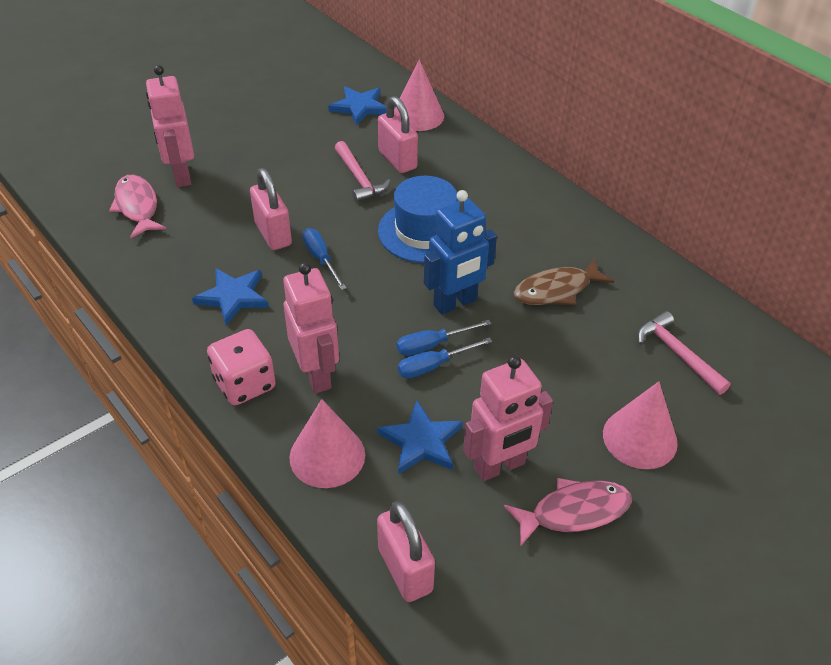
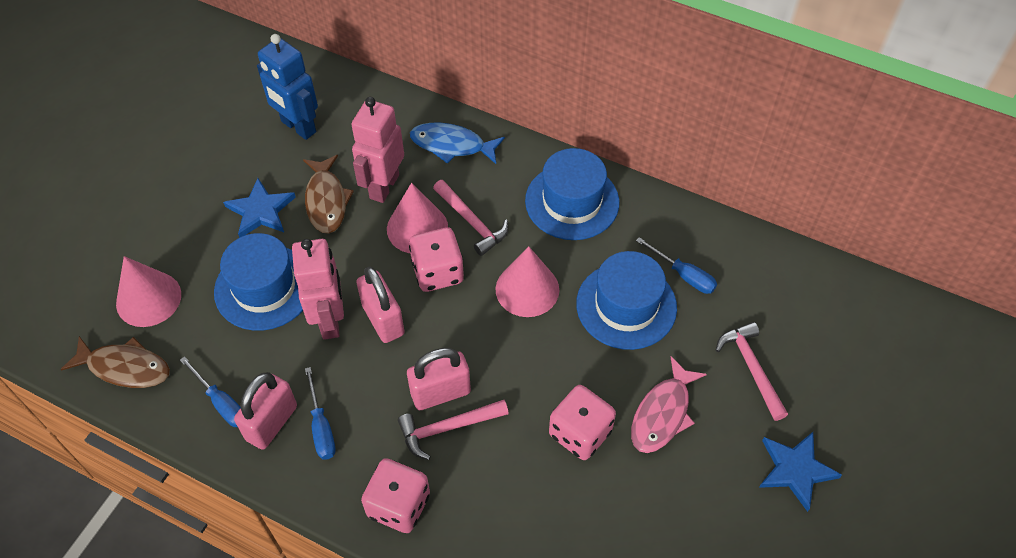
blue fish: 0 -> 1
blue hat: 1 -> 3
blue star: 3 -> 2
brown fish: 1 -> 2
pink dice: 1 -> 3
pink fish: 2 -> 1
pink hammer: 2 -> 3
pink robot: 3 -> 2

